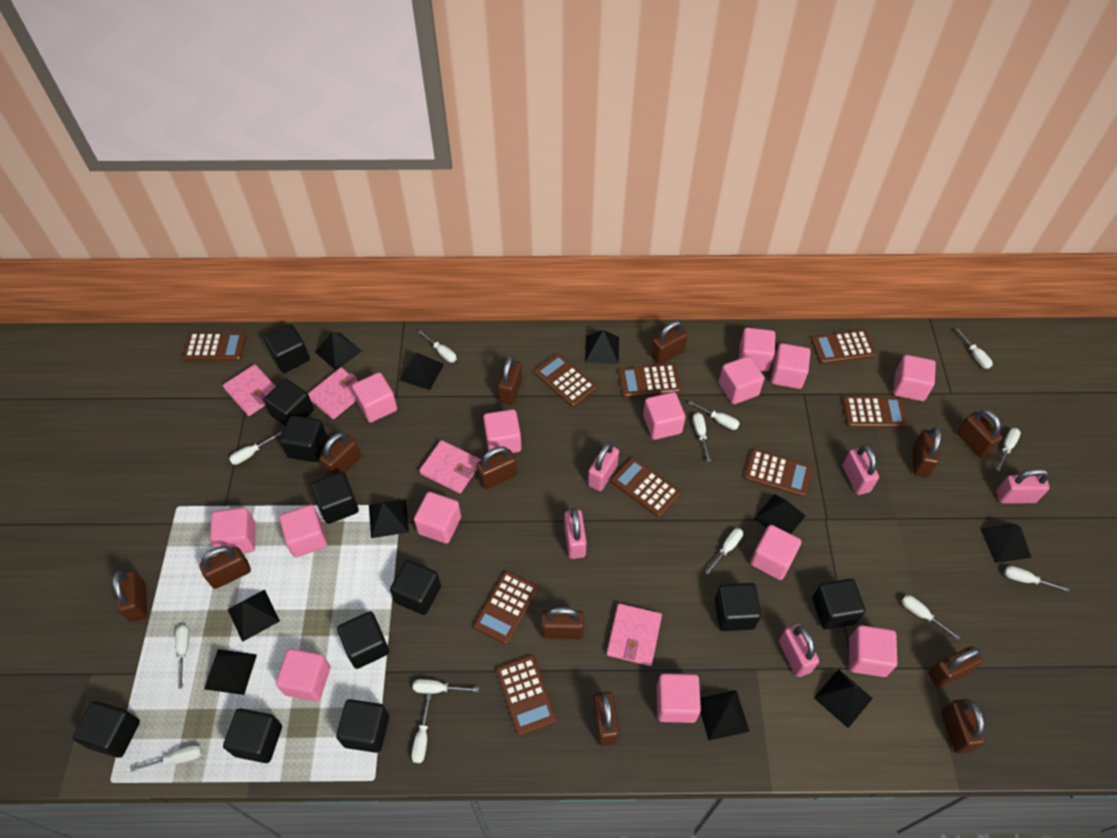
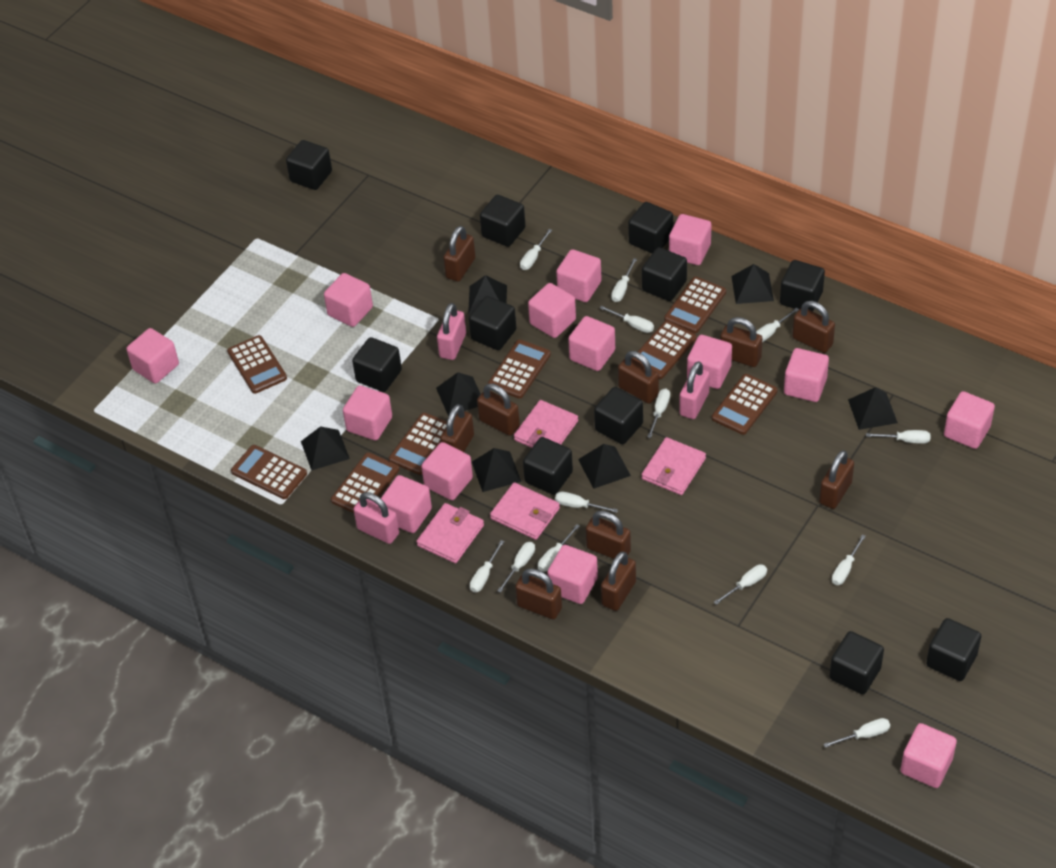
black pyramid: 10 -> 7
brown calculator: 9 -> 8
brown padlock: 12 -> 10
pink padlock: 5 -> 3

